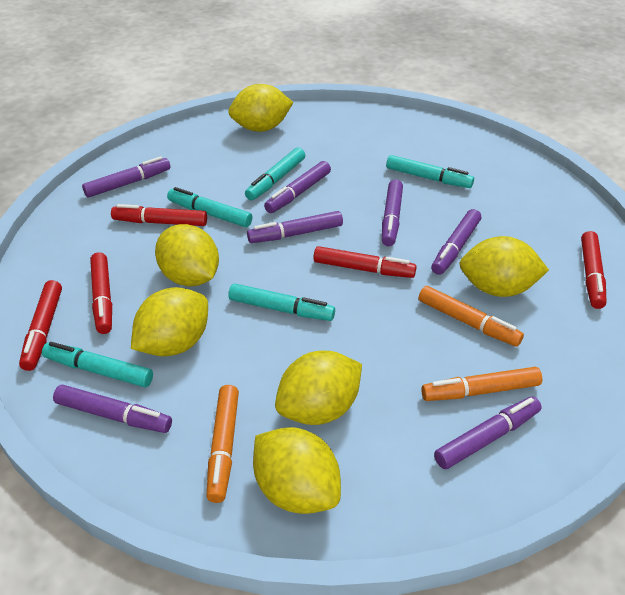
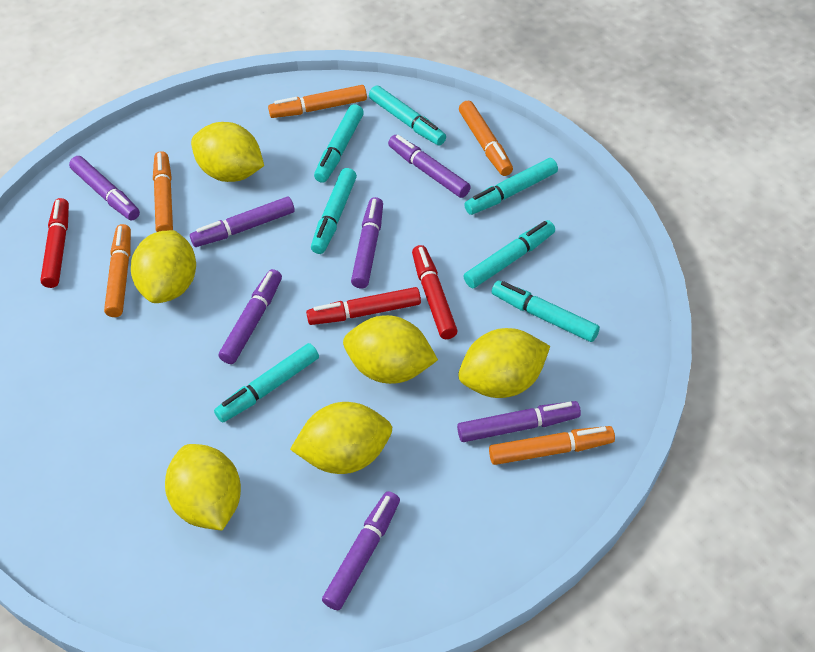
orange marker: 3 -> 5
red marker: 5 -> 3
turquoise marker: 5 -> 7

